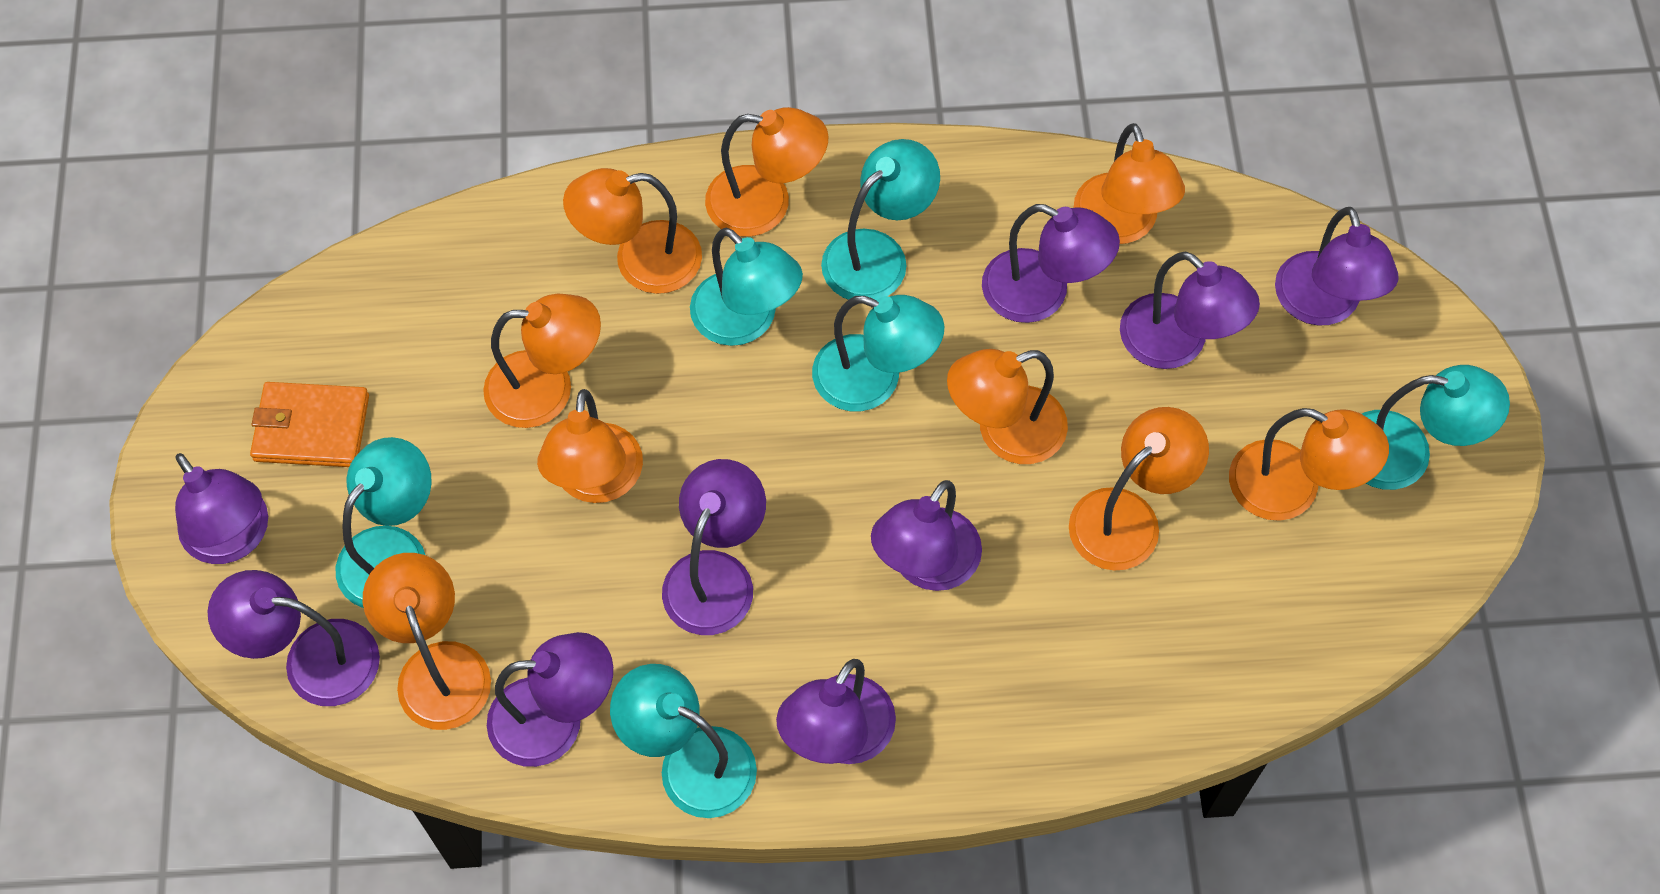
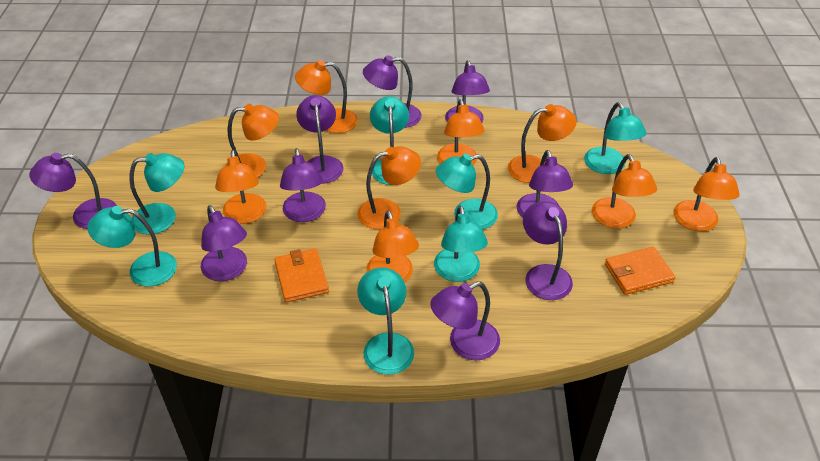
orange wallet: 1 -> 2
turquoise lamp: 6 -> 7

